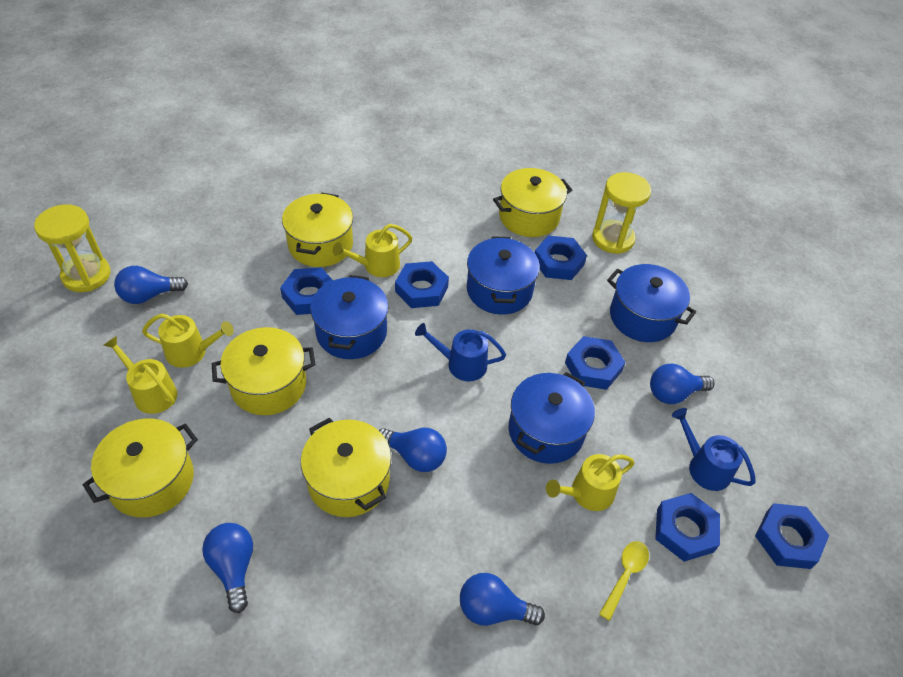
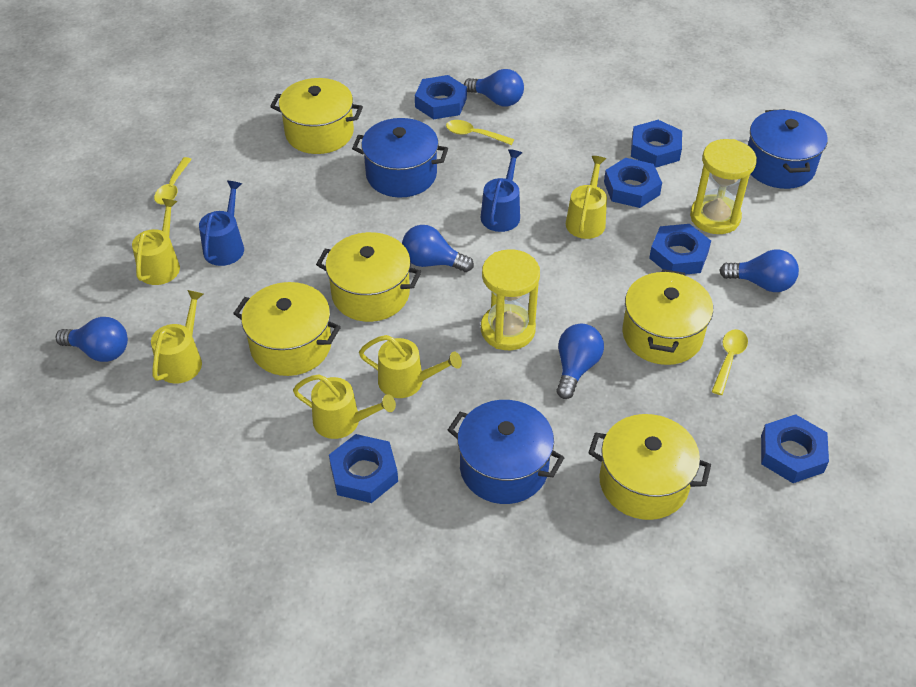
blue pot: 4 -> 3
yellow spoon: 1 -> 3
yellow watering can: 4 -> 5

